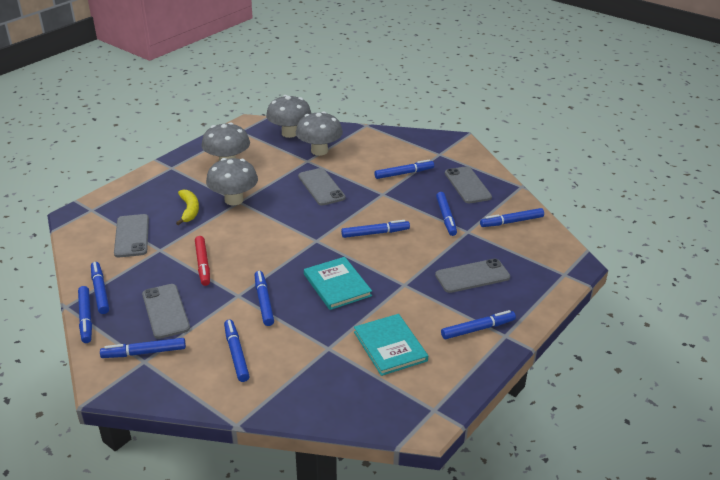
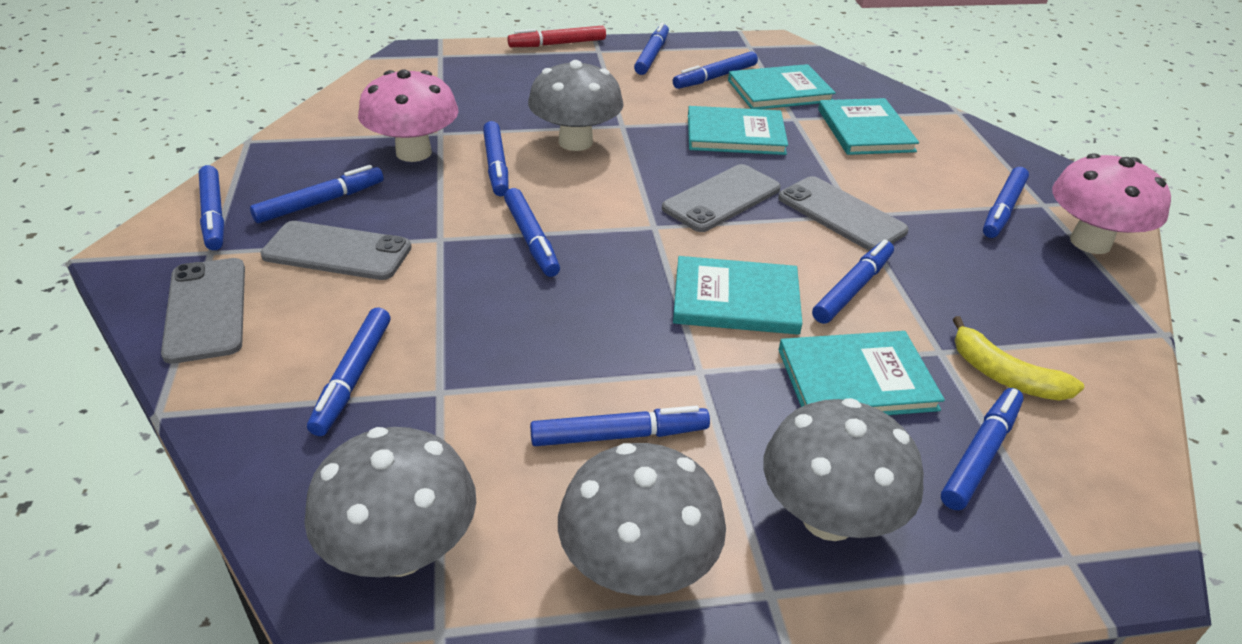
blue marker: 10 -> 11
grey phone: 5 -> 4
pink mushroom: 0 -> 2
turquoise book: 2 -> 5

